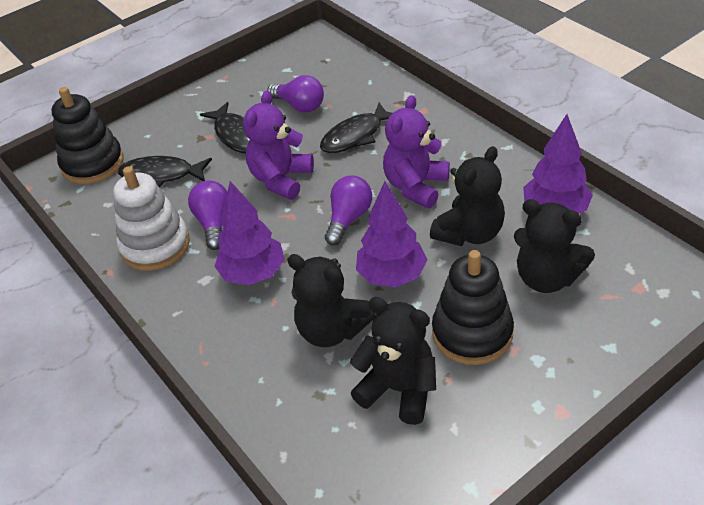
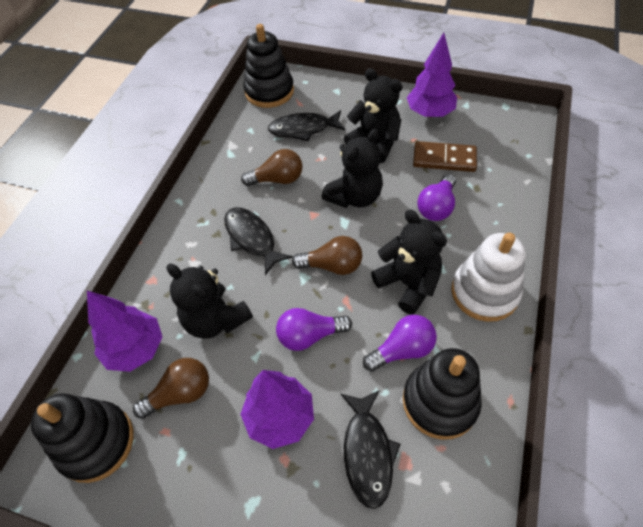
black stacking toy: 2 -> 3
brown domino: 0 -> 1
brown light bulb: 0 -> 3
purple teddy bear: 2 -> 0

